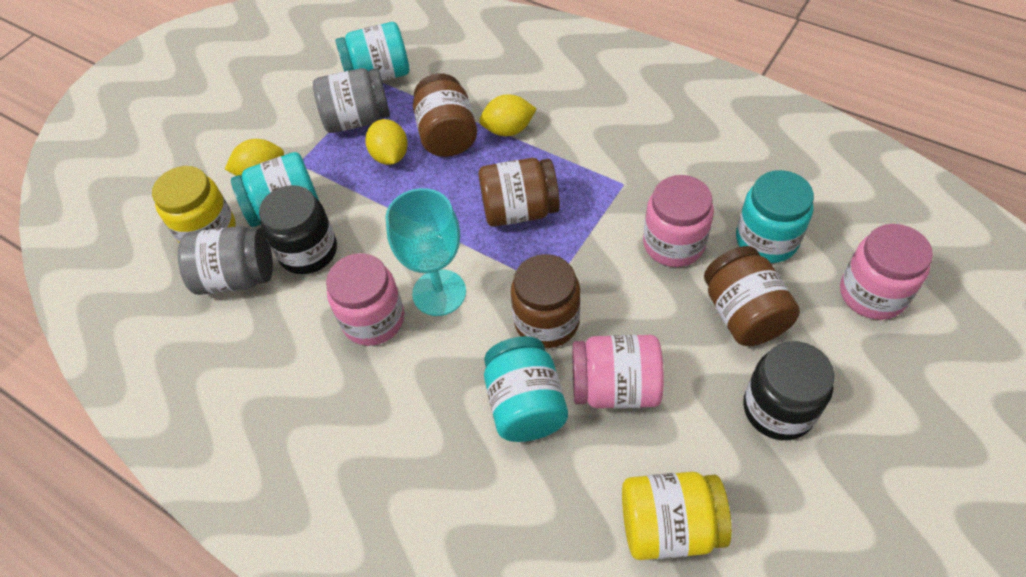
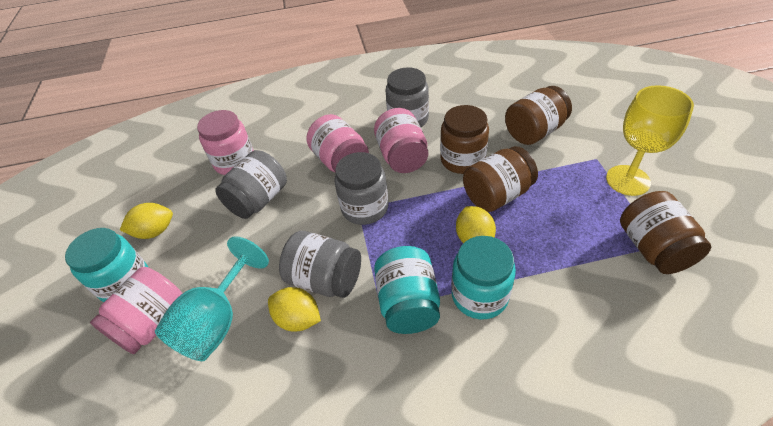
black jar: 2 -> 0
grey jar: 2 -> 4
turquoise jar: 4 -> 3
yellow goblet: 0 -> 1
yellow jar: 2 -> 0

